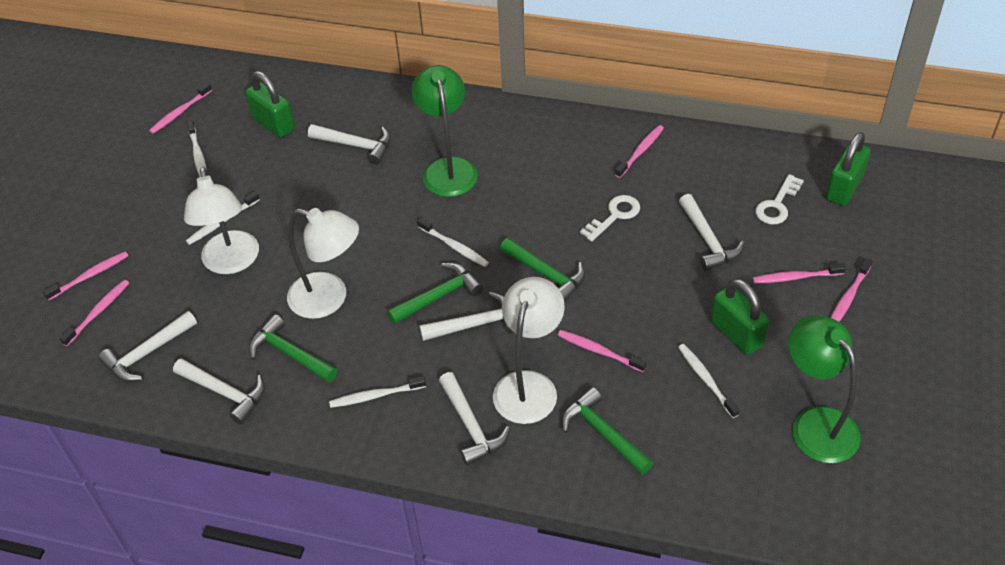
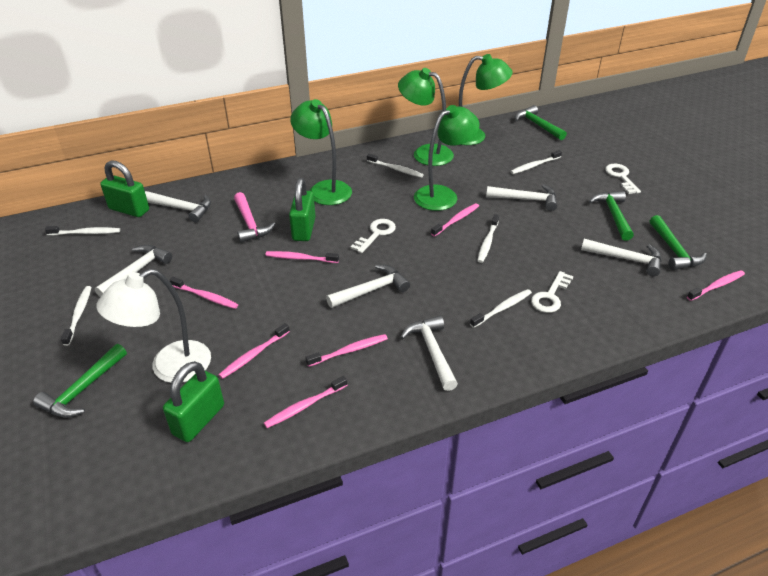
green lamp: 2 -> 4
pink hammer: 0 -> 1
white key: 2 -> 3
white lamp: 3 -> 1
white toothbrush: 5 -> 6

